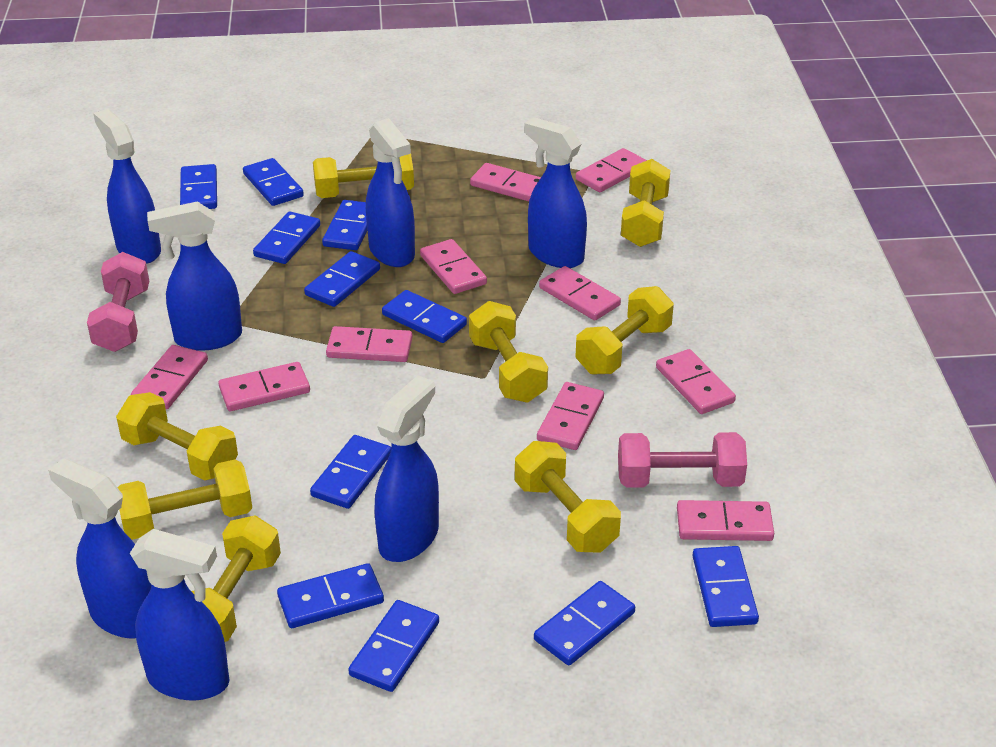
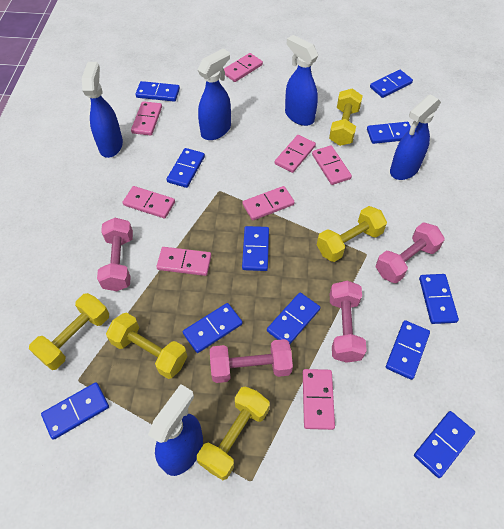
blue spray bottle: 7 -> 5
pink domino: 10 -> 8
pink dumbbell: 2 -> 4
yellow dumbbell: 8 -> 5

